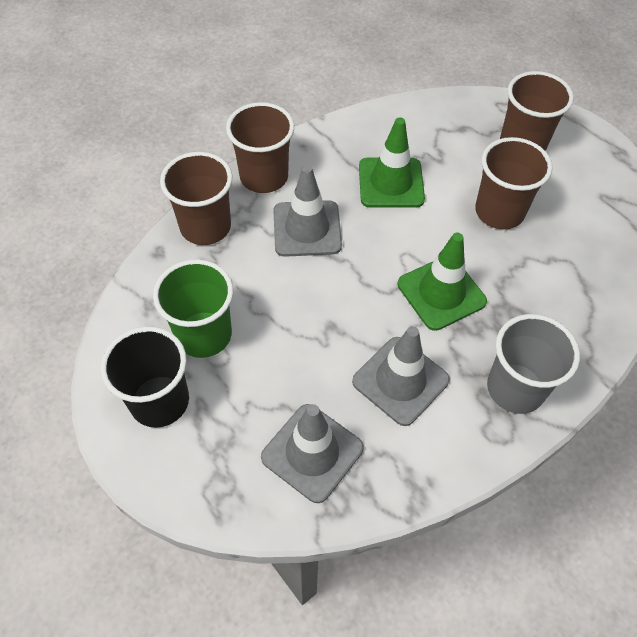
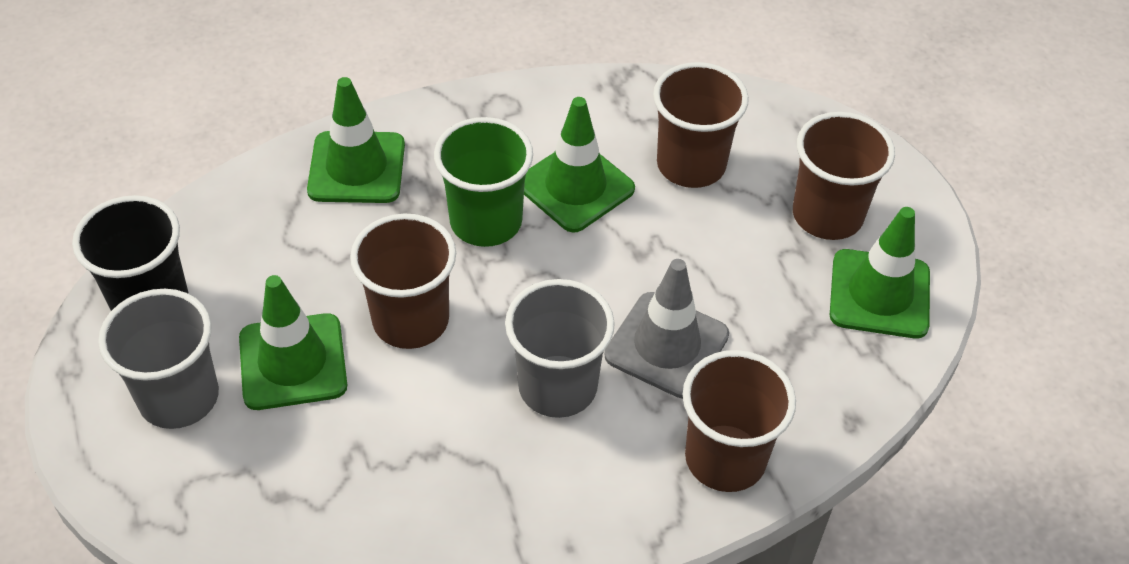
green traffic cone: 2 -> 4
grey cup: 1 -> 2
grey traffic cone: 3 -> 1

